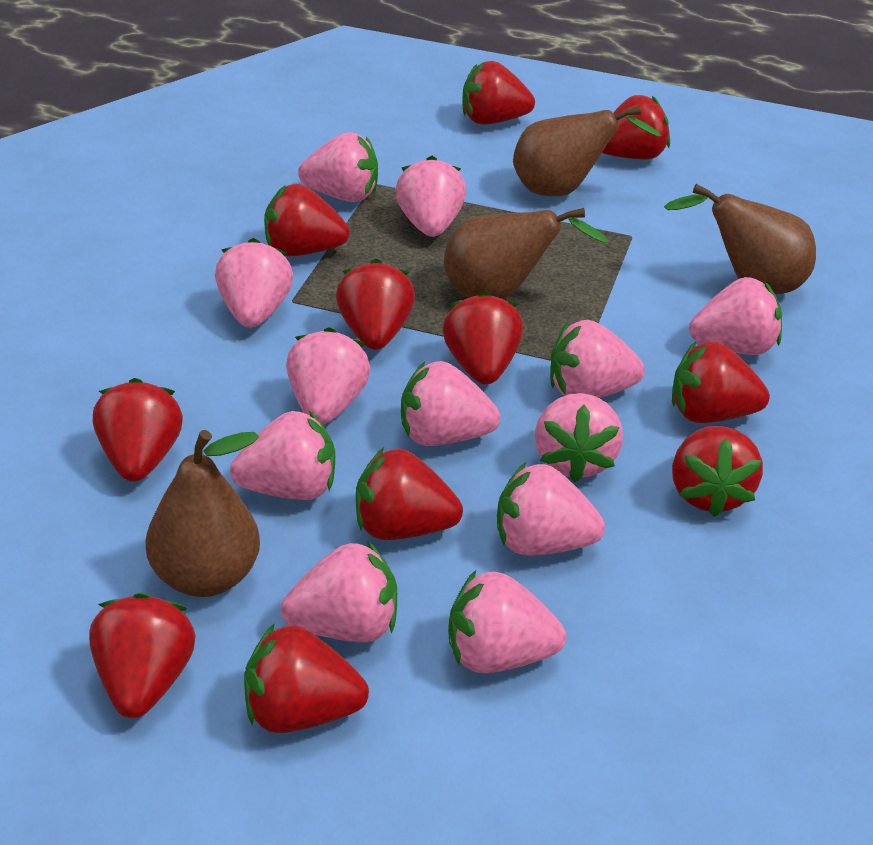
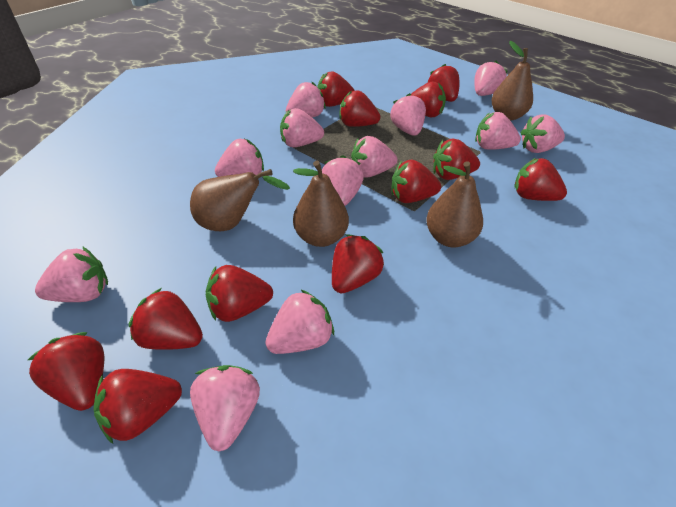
red strawberry: 11 -> 12

